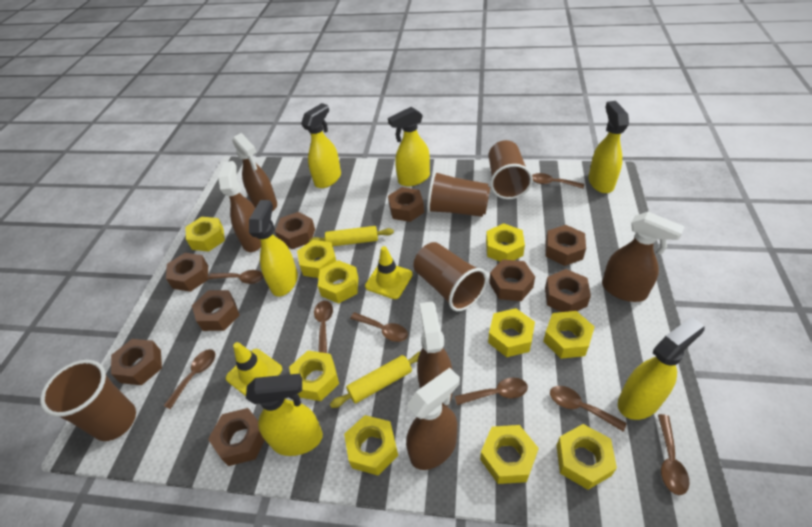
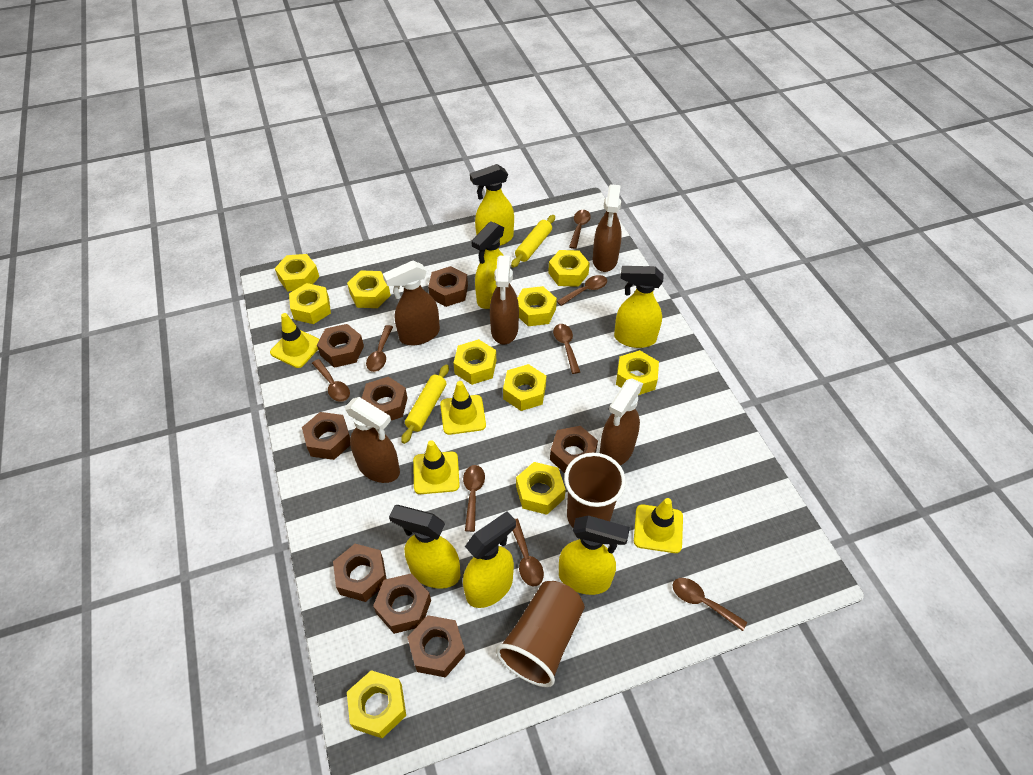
brown cup: 4 -> 2
brown nut: 9 -> 8
yellow traffic cone: 2 -> 4

